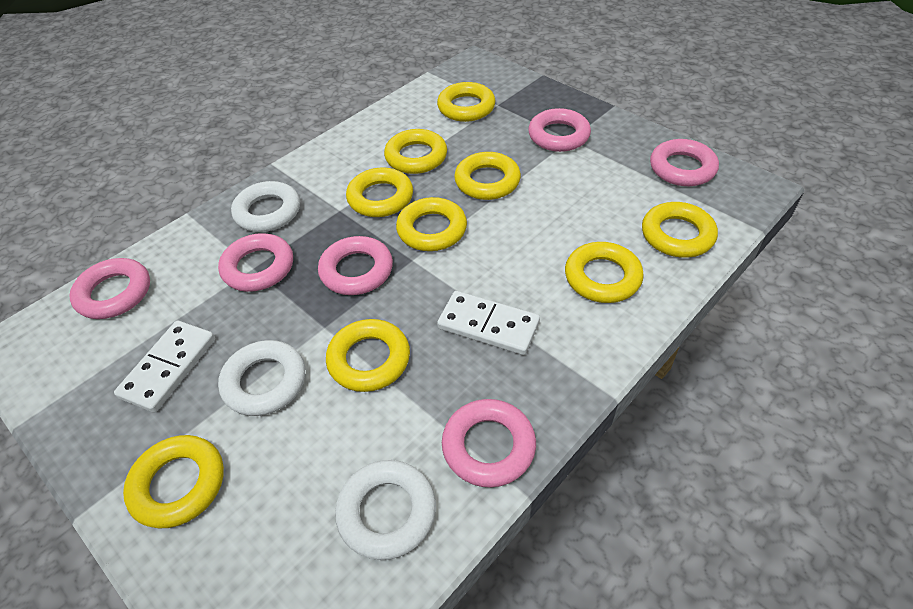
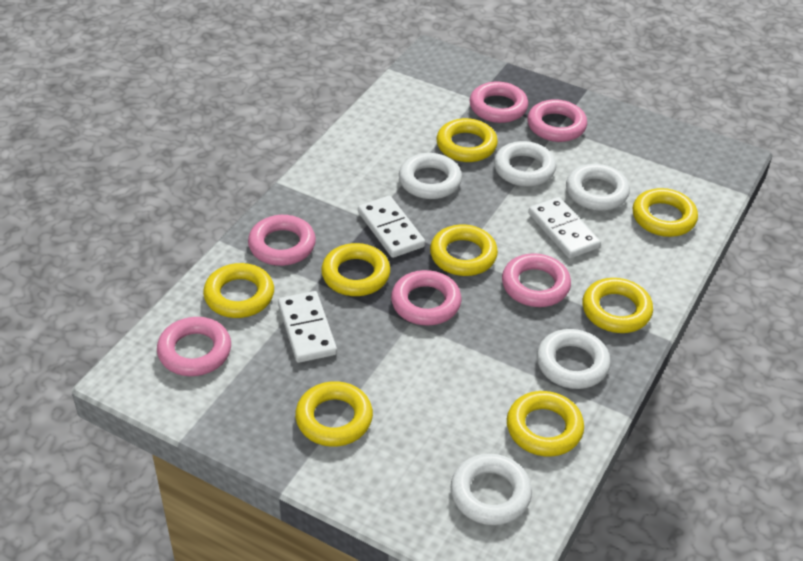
white domino: 2 -> 3
white ring: 3 -> 5
yellow ring: 9 -> 8

